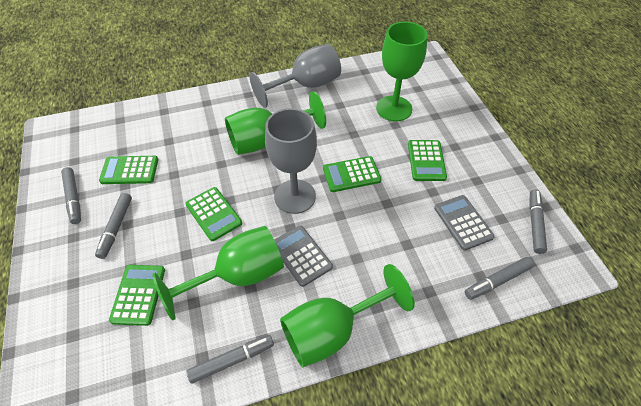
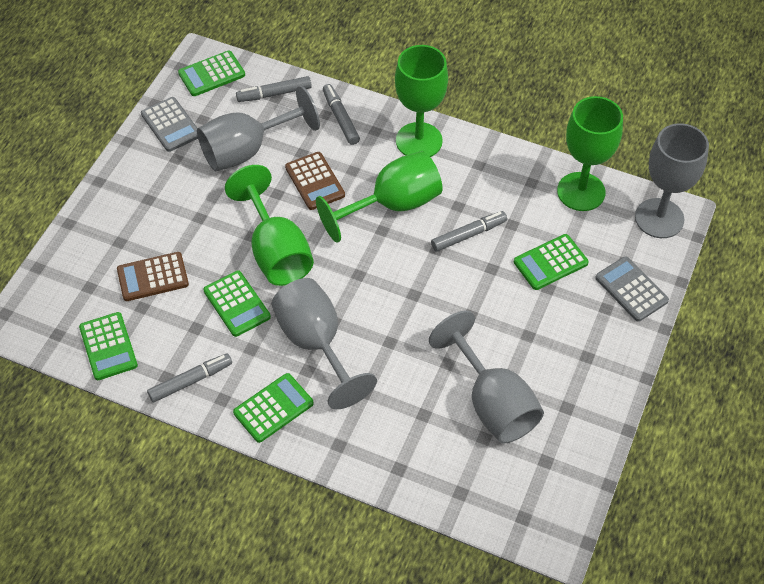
brown calculator: 0 -> 2
grey goblet: 2 -> 4
grey marker: 5 -> 4

